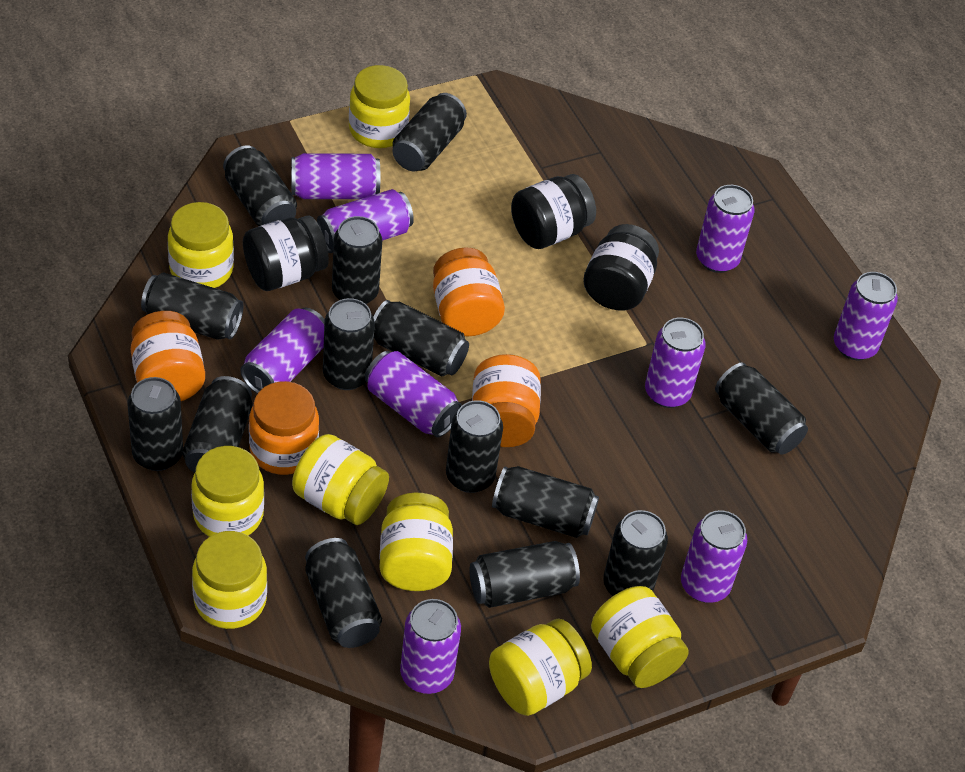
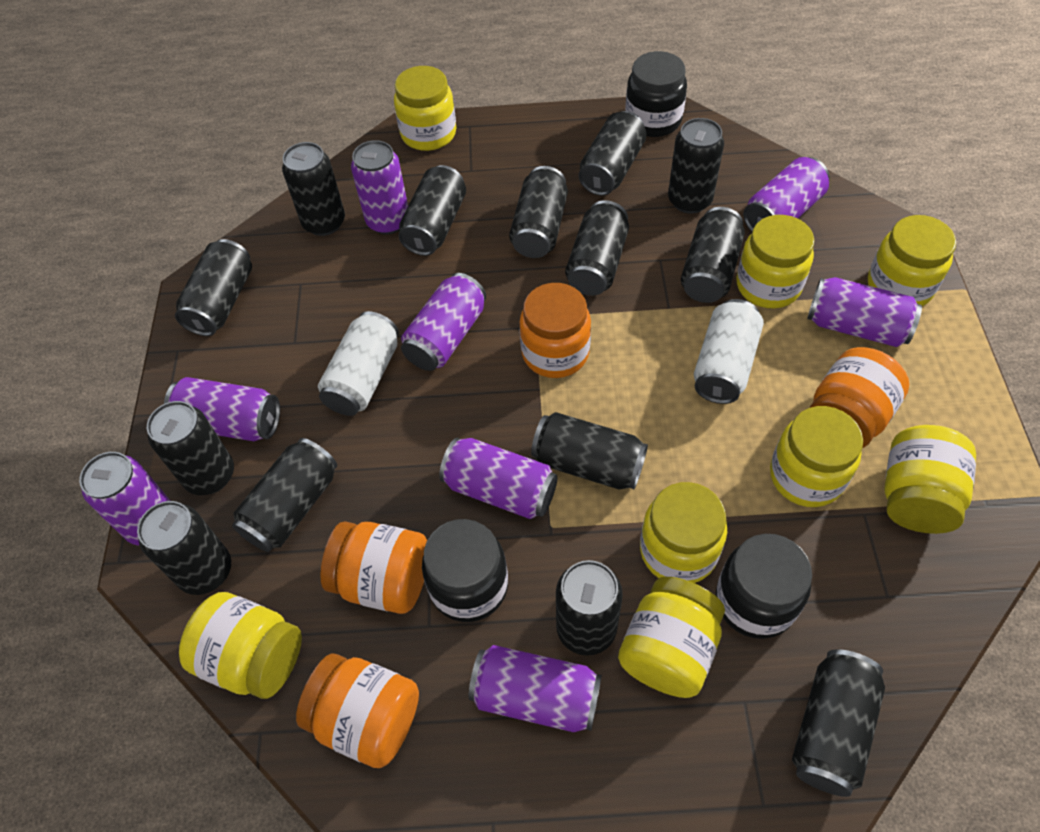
purple can: 9 -> 8
white can: 0 -> 2

